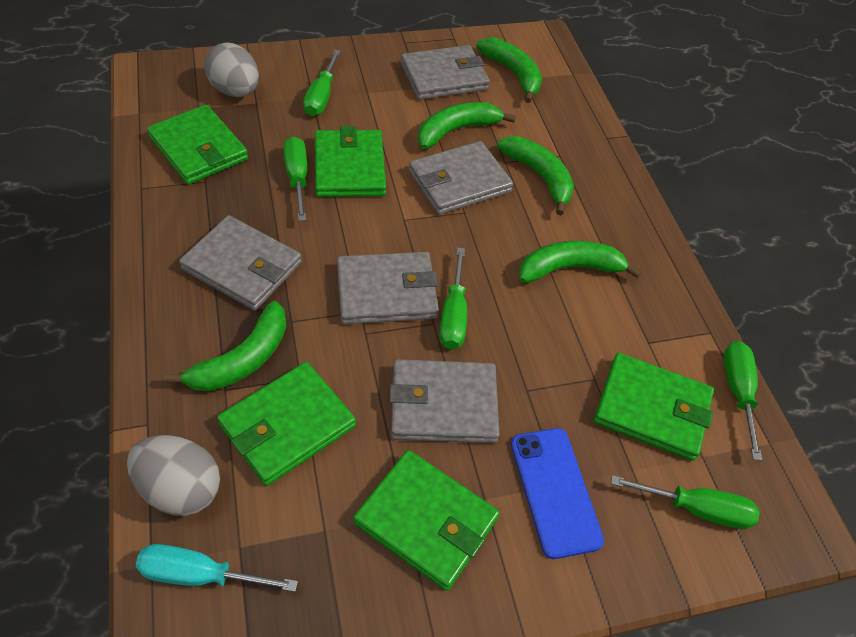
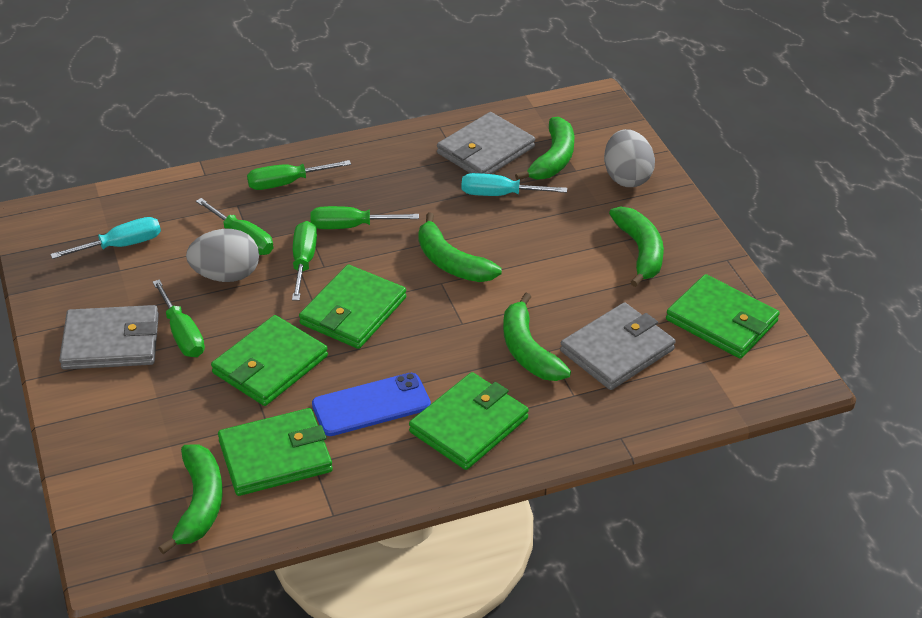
grey wallet: 5 -> 3
turquoise screwdriver: 1 -> 2

